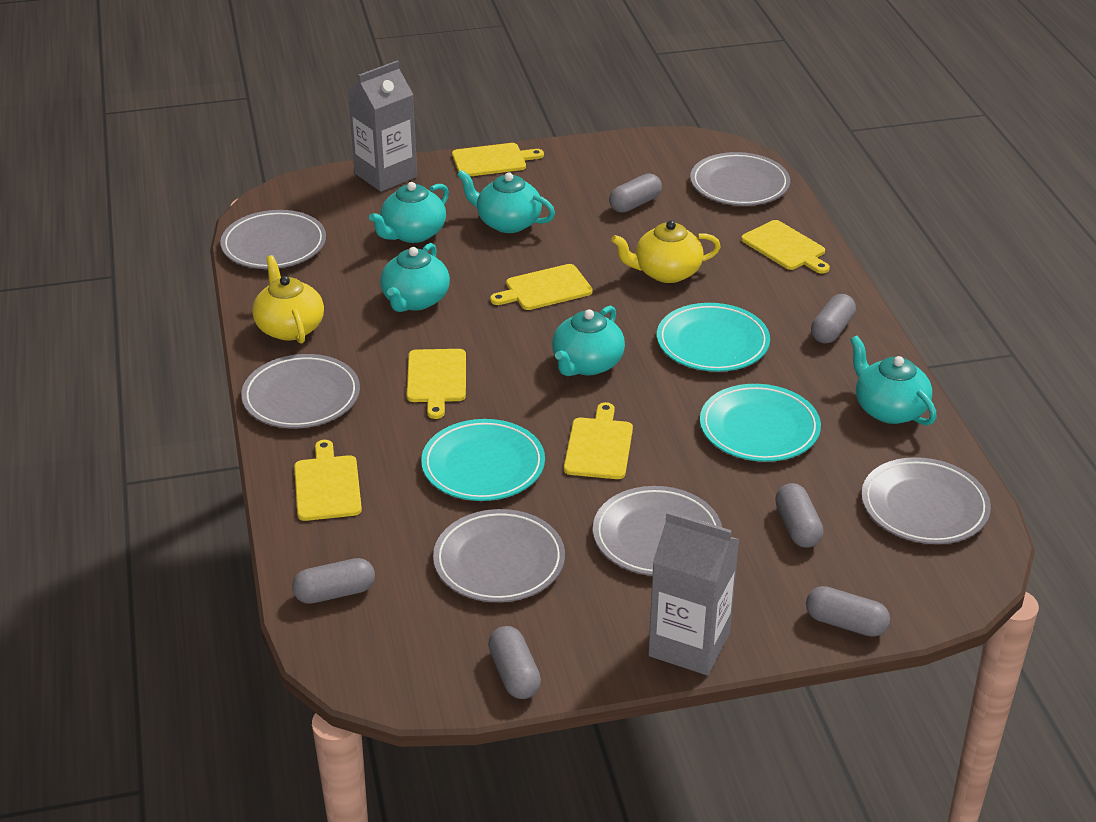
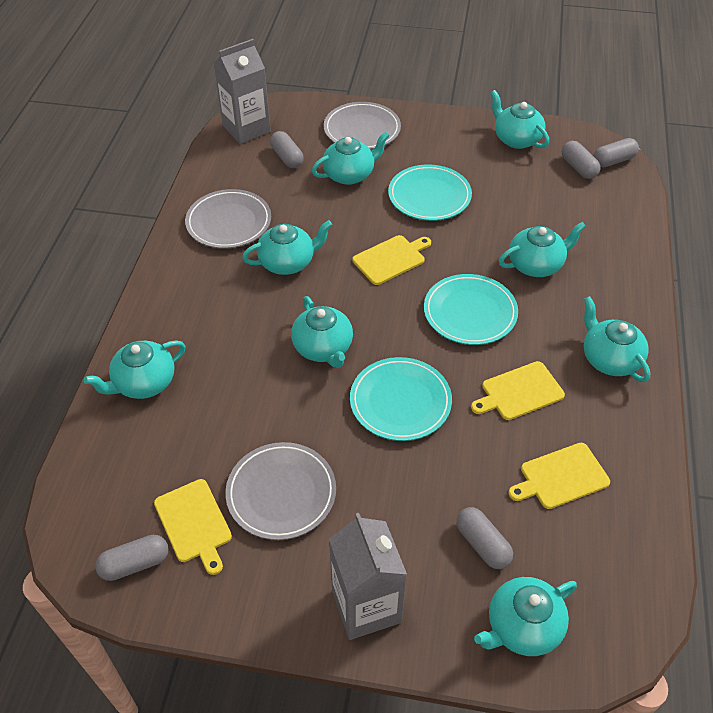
grey capsule: 6 -> 5
grey plate: 6 -> 3
turquoise teapot: 5 -> 8
yellow cutting board: 6 -> 4
yellow teapot: 2 -> 0

